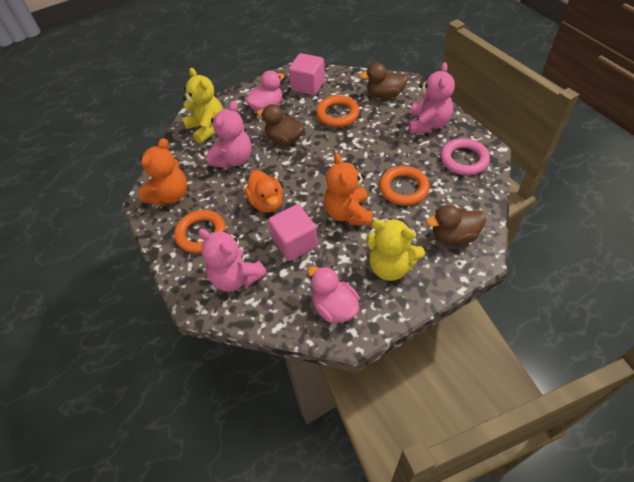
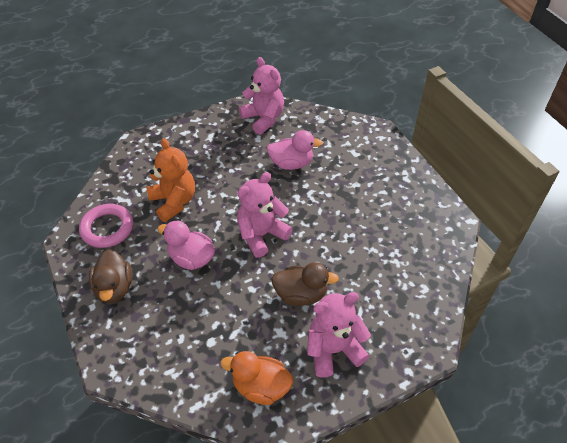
brown duck: 3 -> 2
orange ring: 3 -> 0
orange teddy bear: 2 -> 1
pink cube: 2 -> 0
yellow teddy bear: 2 -> 0

